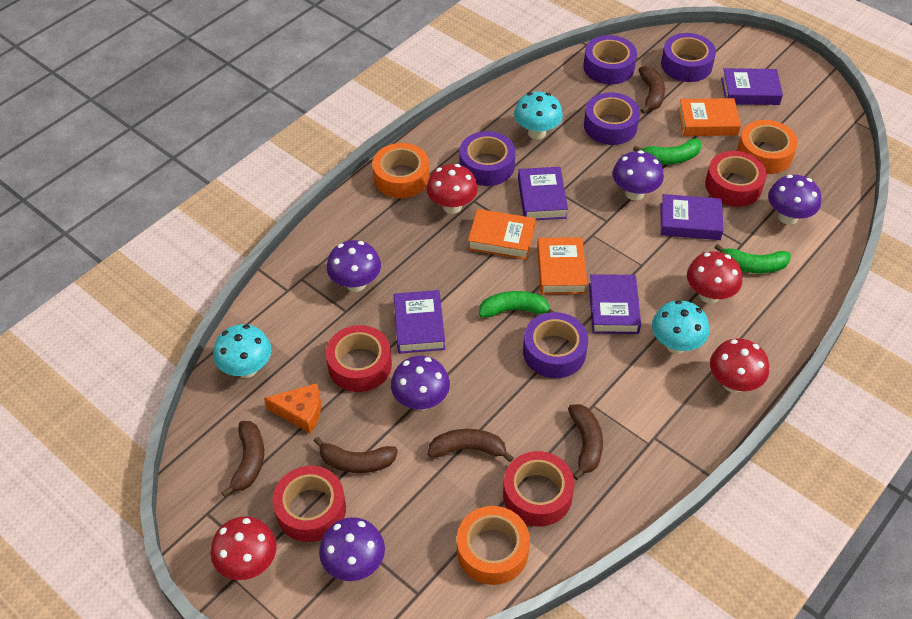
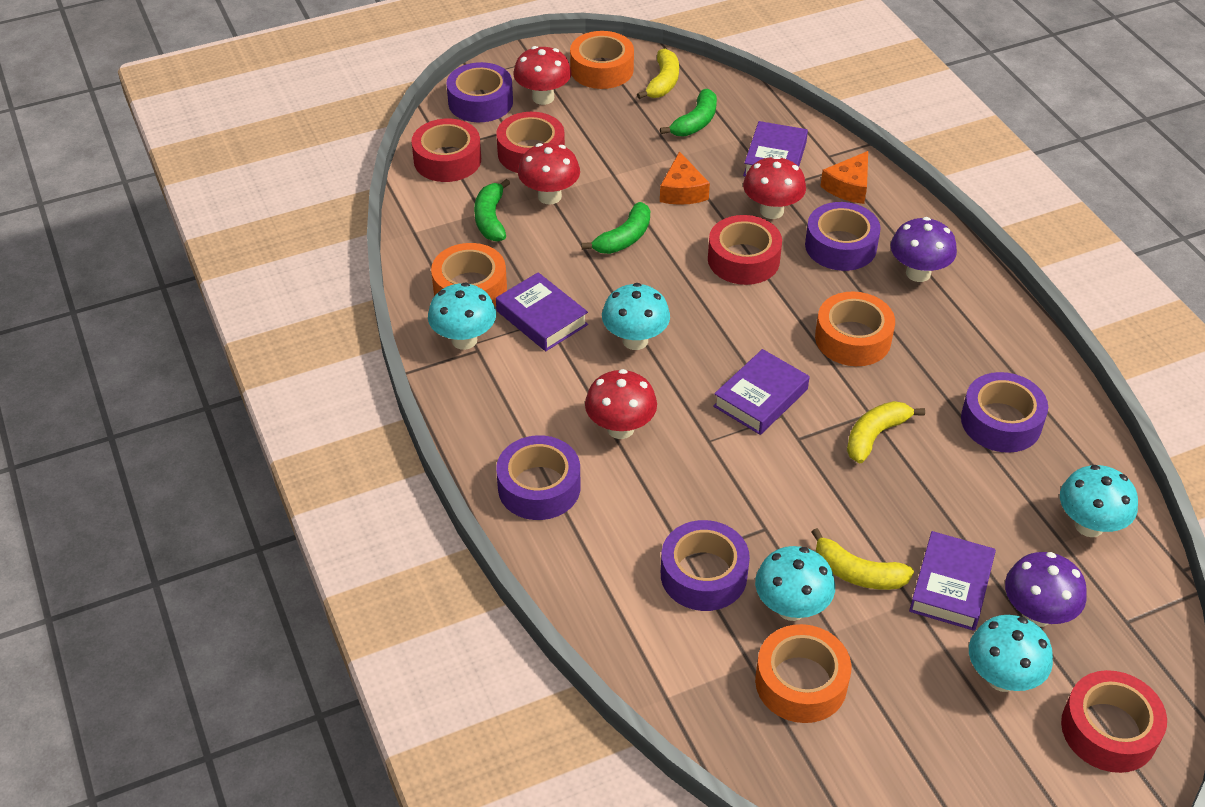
brown banana: 5 -> 0
orange book: 3 -> 0
orange cheese: 1 -> 2
orange tape: 3 -> 4
purple book: 5 -> 4
purple mushroom: 5 -> 2
turquoise mushroom: 3 -> 5
yellow banana: 0 -> 3

